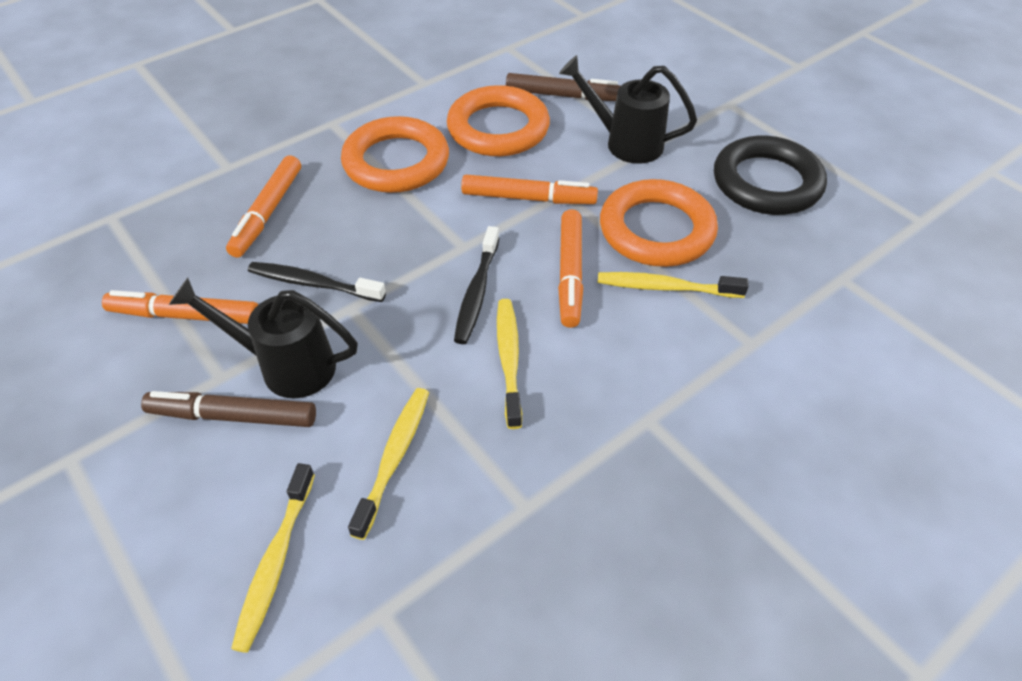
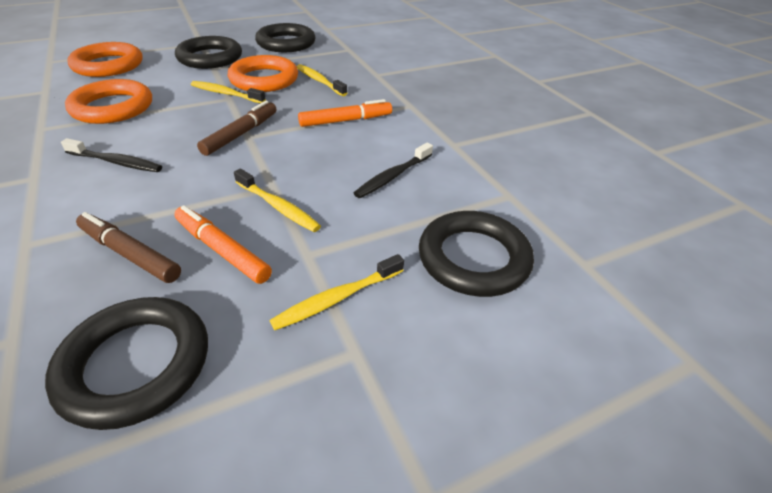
black ring: 1 -> 4
black watering can: 2 -> 0
orange marker: 4 -> 2

